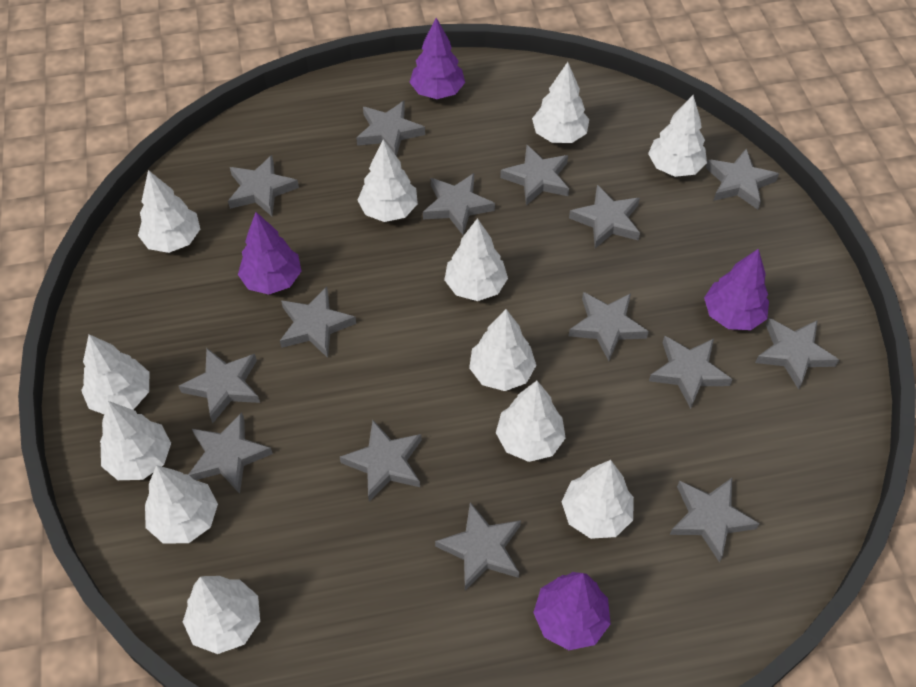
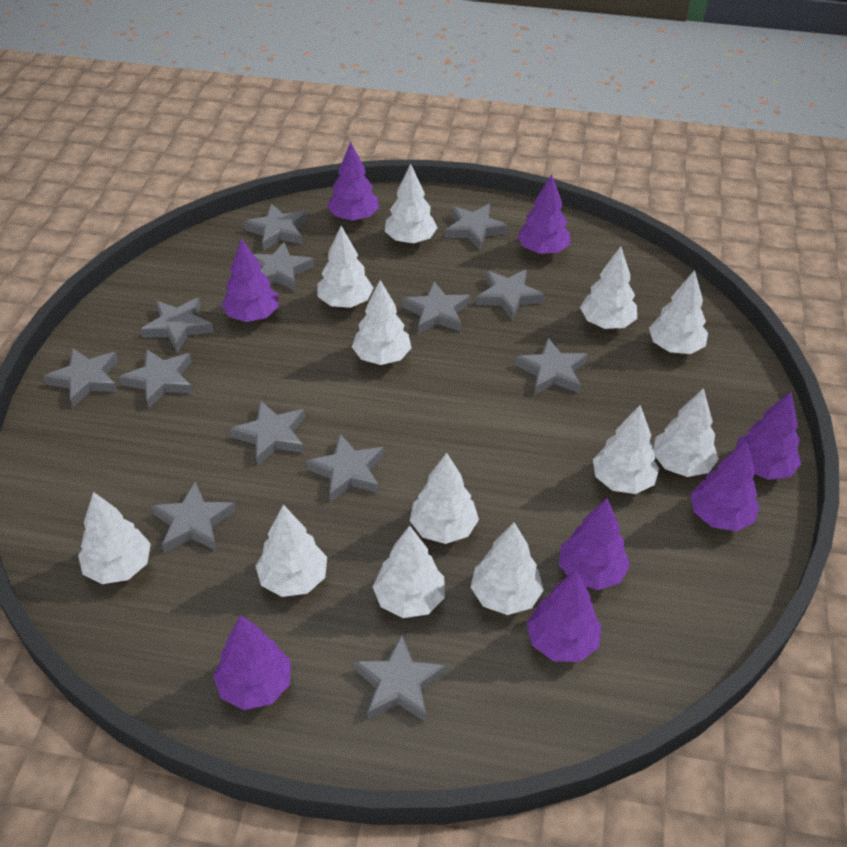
grey star: 15 -> 13
purple tree: 4 -> 8

